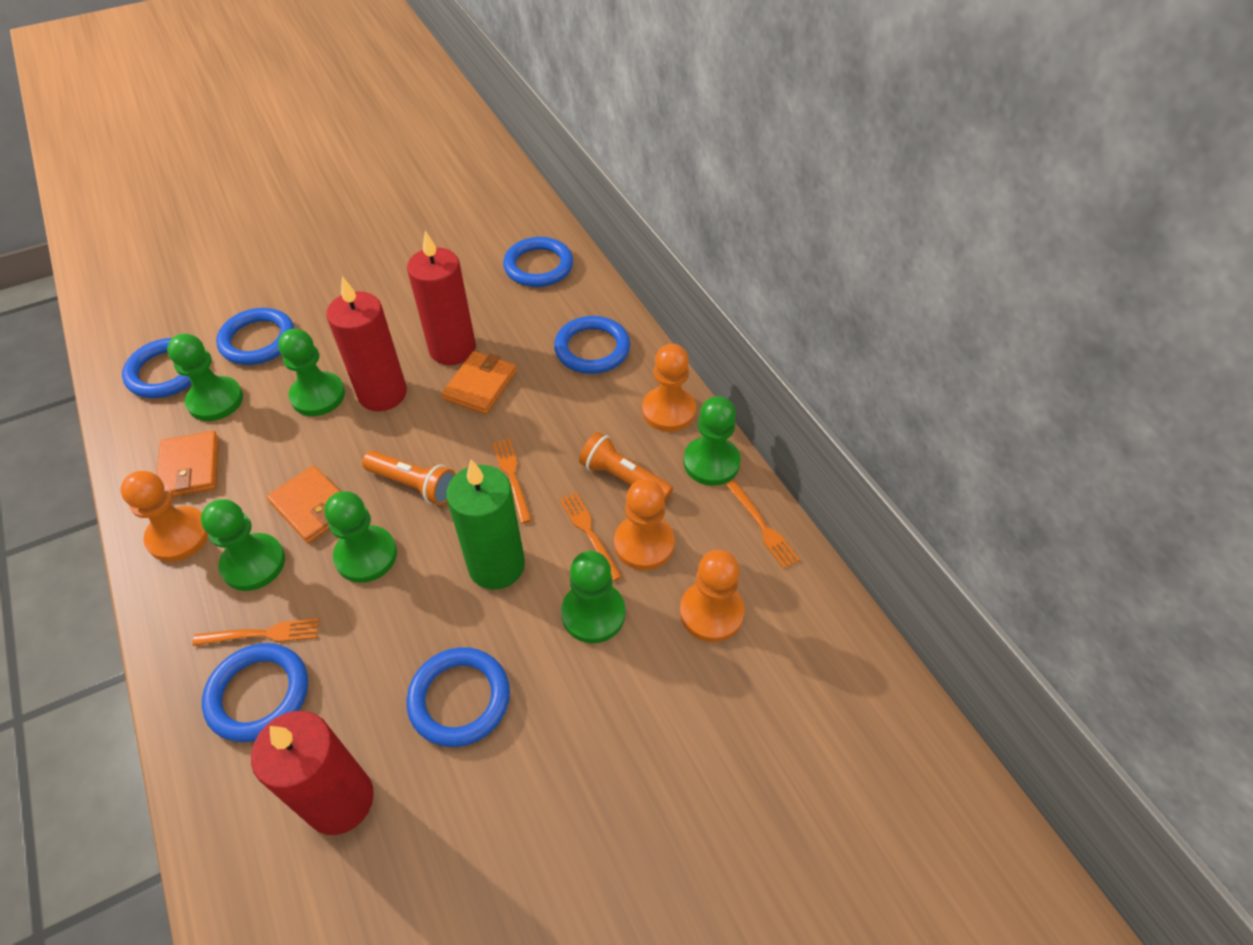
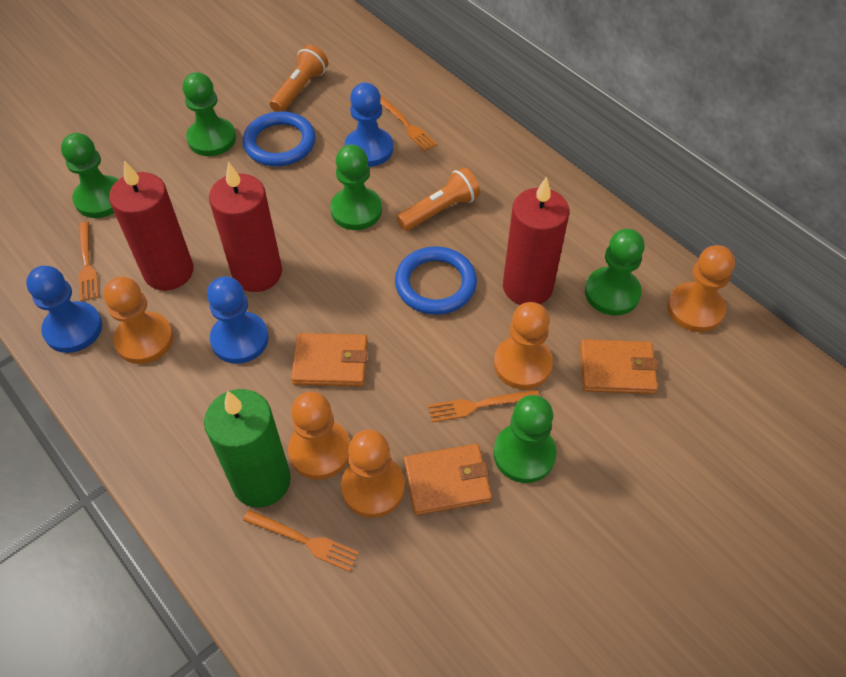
blue pawn: 0 -> 3
blue ring: 6 -> 2
green pawn: 6 -> 5
orange pawn: 4 -> 5

